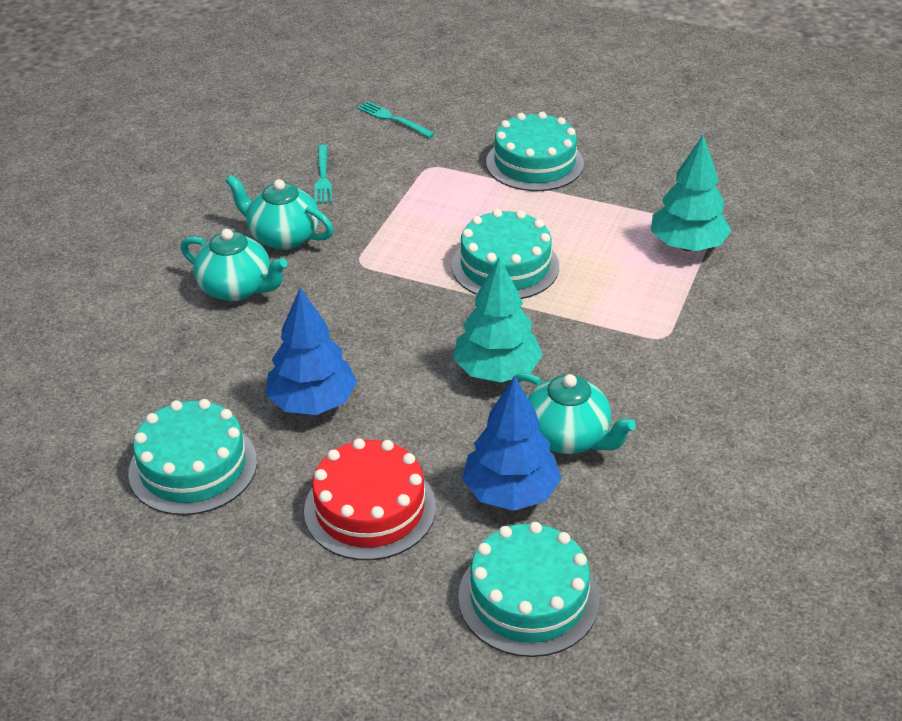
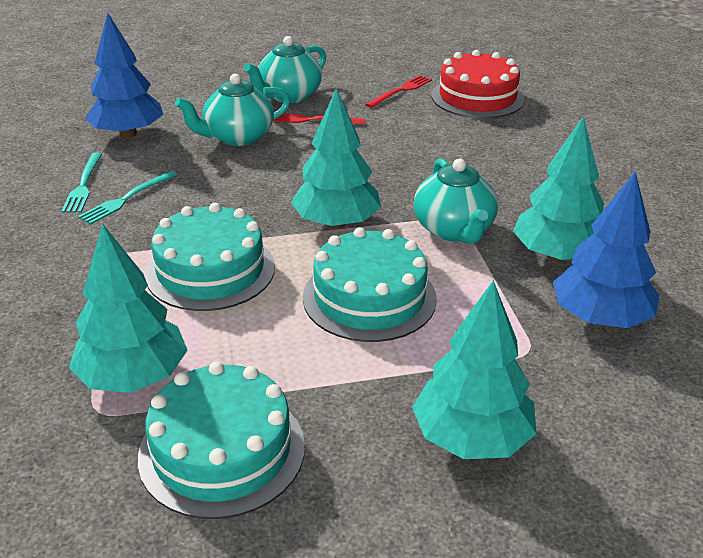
red fork: 0 -> 2
turquoise cake: 4 -> 3
turquoise tree: 2 -> 4

